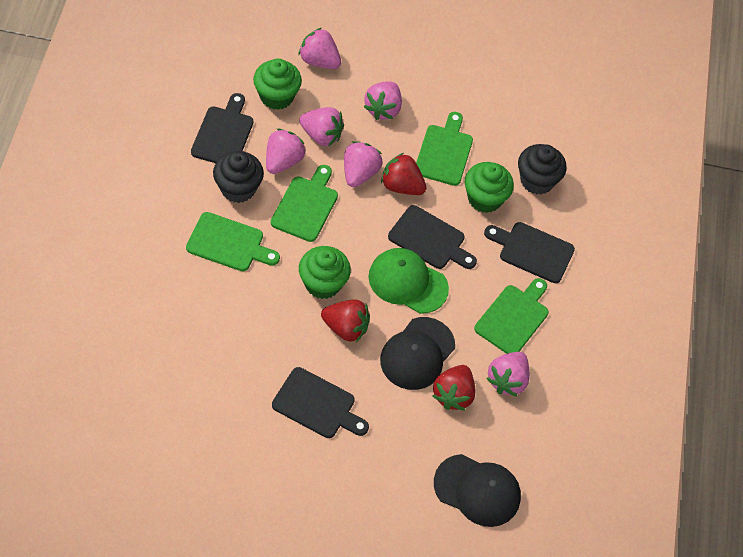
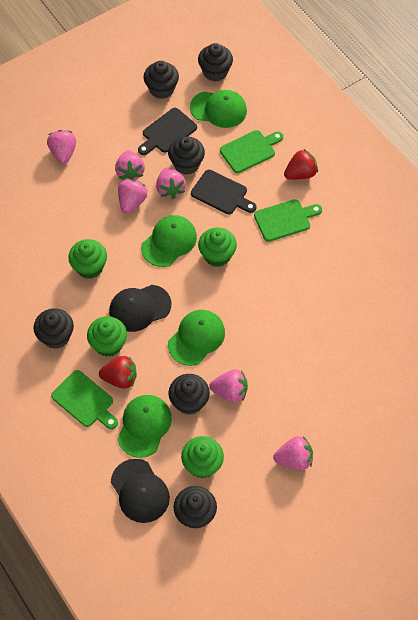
black cupcake: 2 -> 6
black cutting board: 4 -> 2
green cap: 1 -> 4
green cupcake: 3 -> 4
green cutting board: 4 -> 3
red strawberry: 3 -> 2

